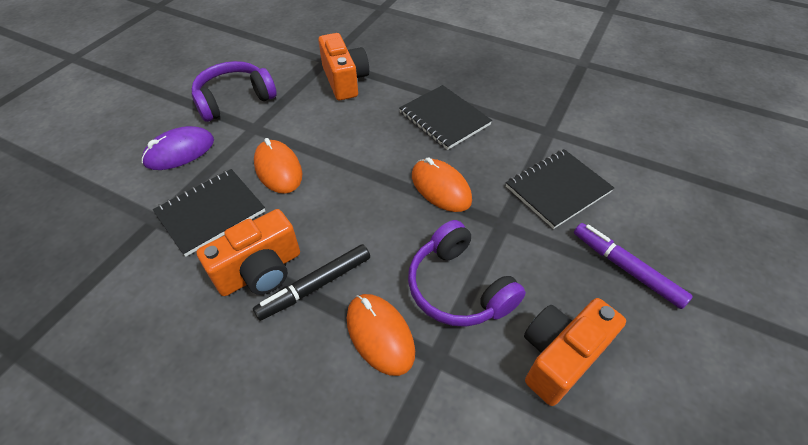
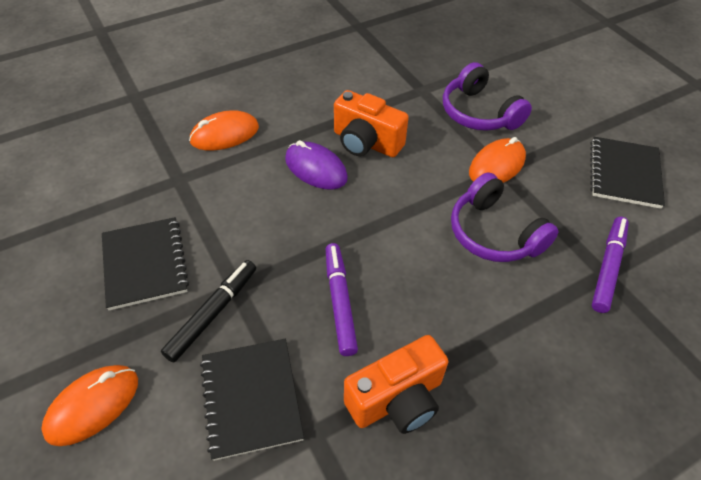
orange camera: 3 -> 2
purple marker: 1 -> 2

